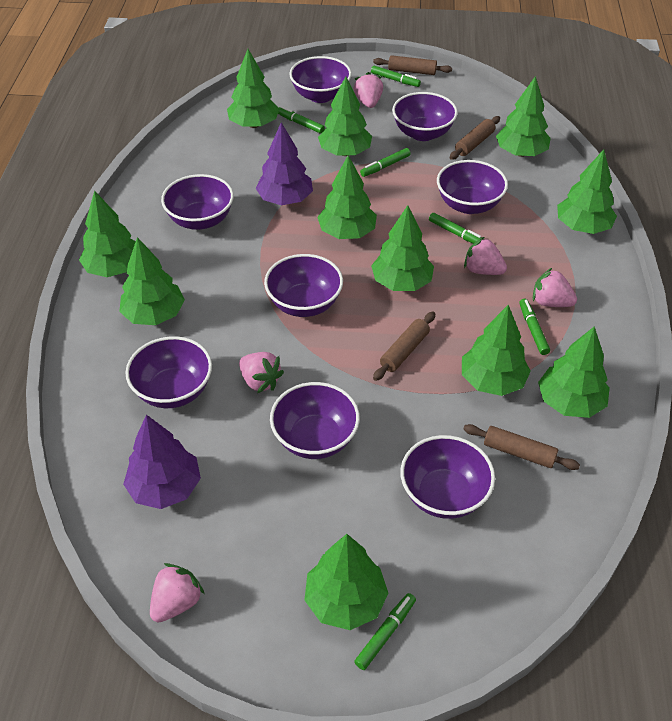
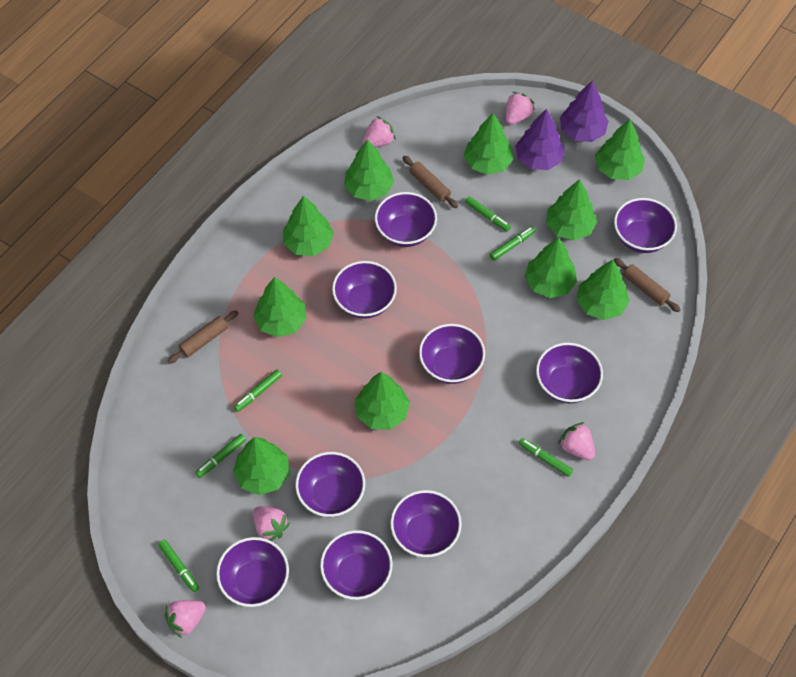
brown rolling pin: 4 -> 3
green tree: 11 -> 10
purple bowl: 8 -> 9

